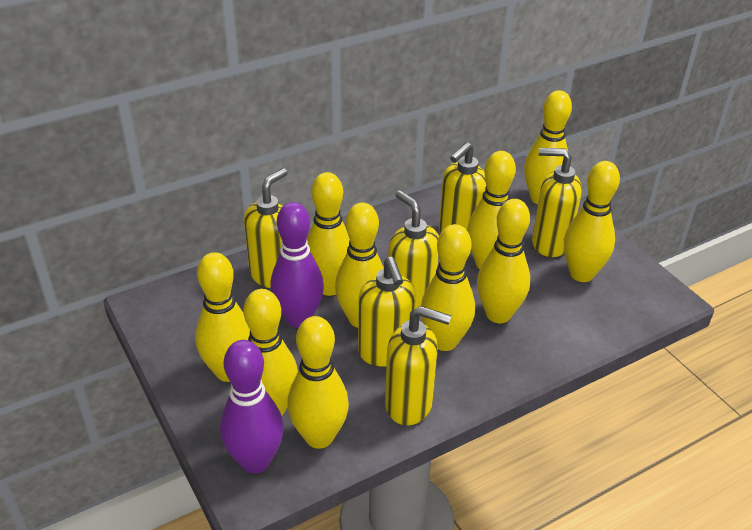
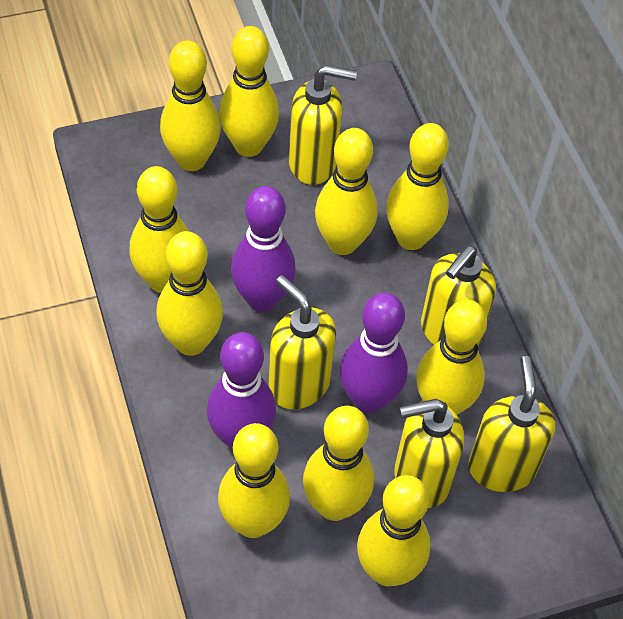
purple bowling pin: 2 -> 3
yellow soap dispenser: 6 -> 5

